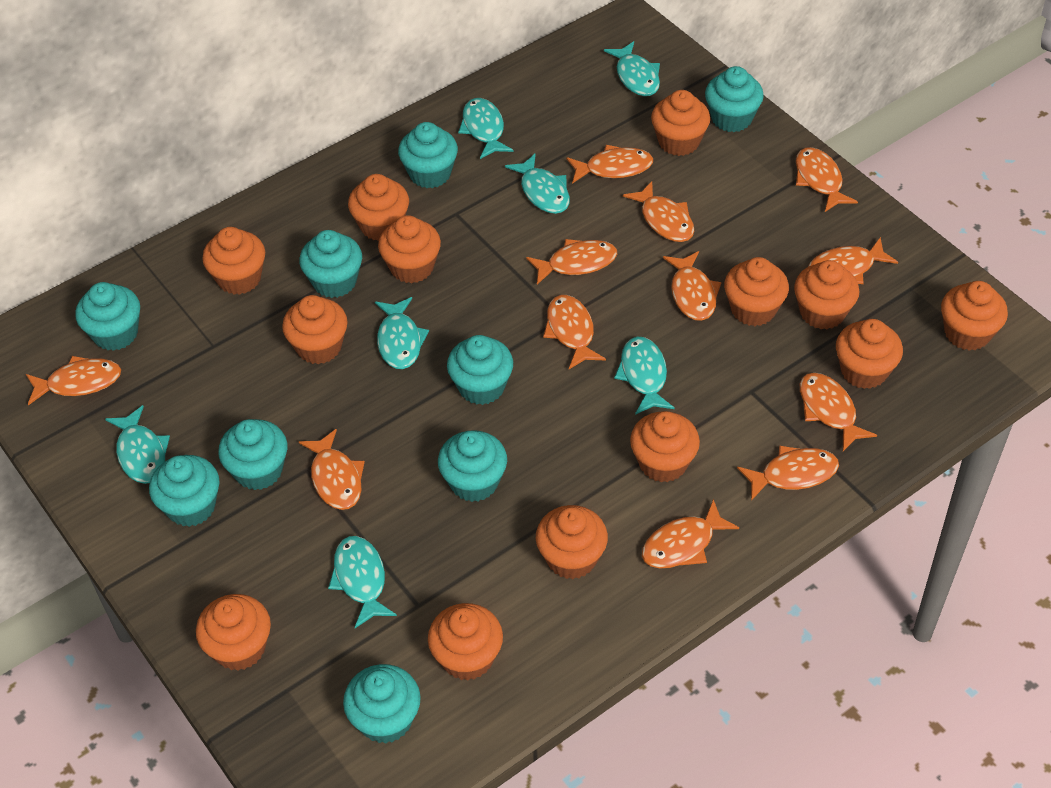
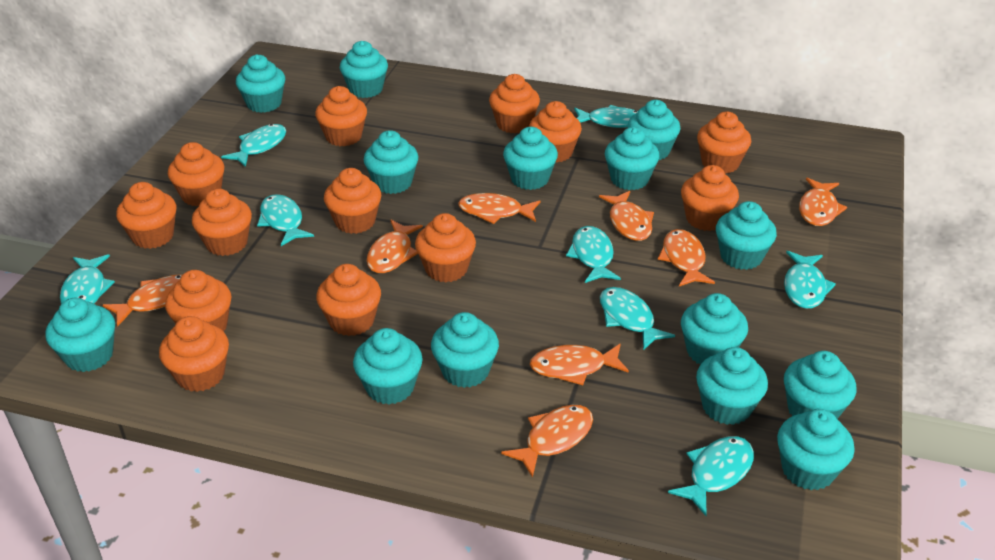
orange fish: 12 -> 8
turquoise cupcake: 9 -> 14
turquoise fish: 7 -> 8

